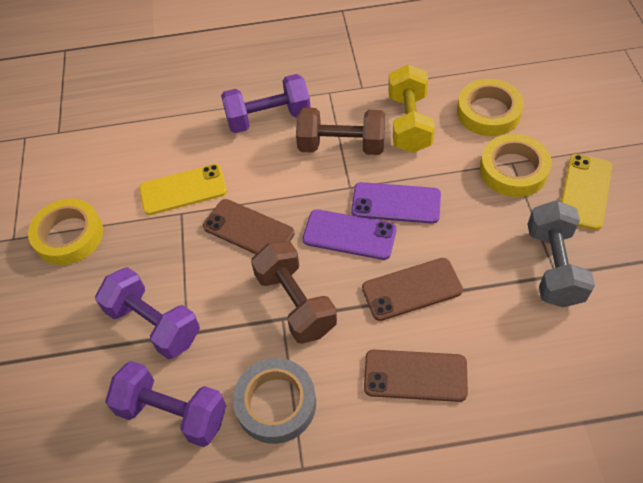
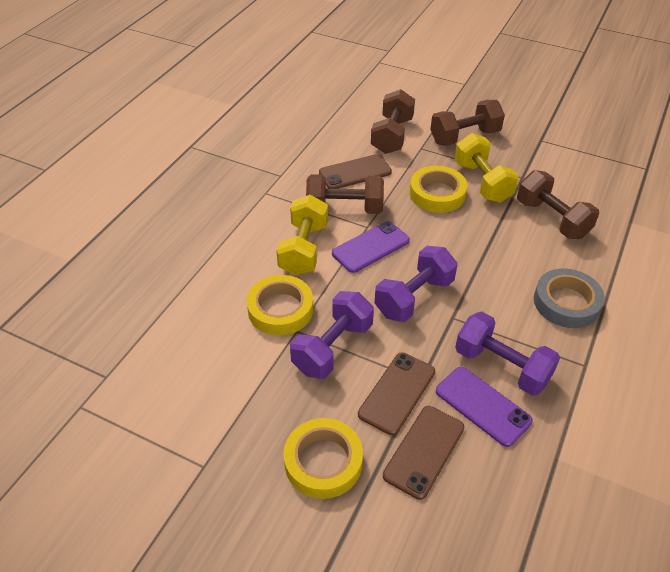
brown dumbbell: 2 -> 4
grey dumbbell: 1 -> 0
yellow dumbbell: 1 -> 2
yellow phone: 2 -> 0

